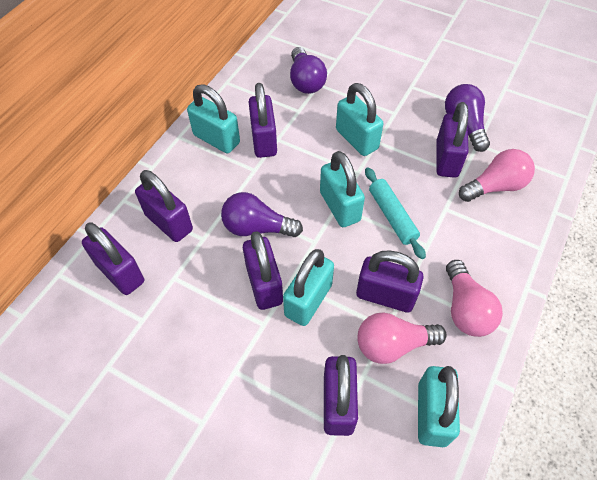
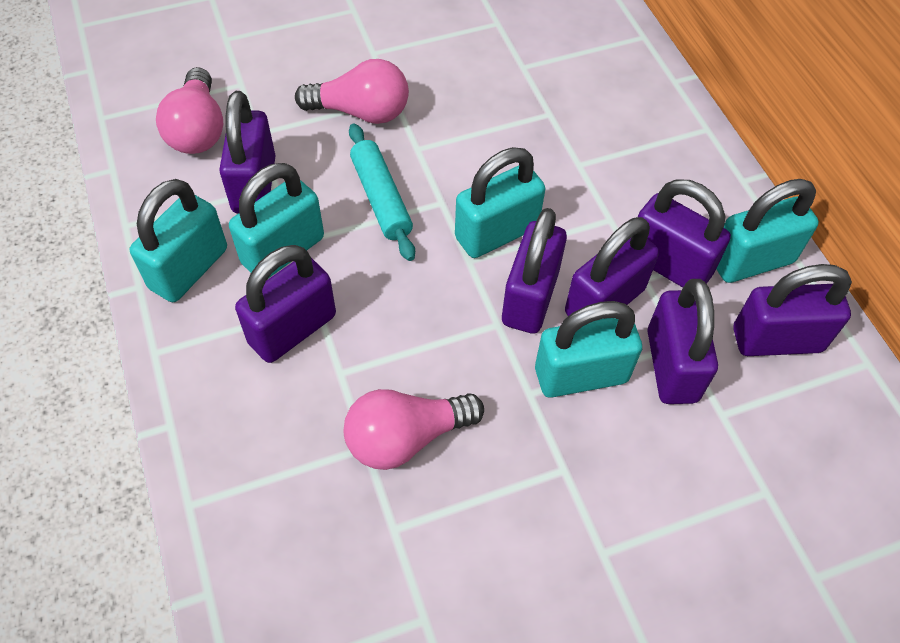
purple light bulb: 3 -> 0

